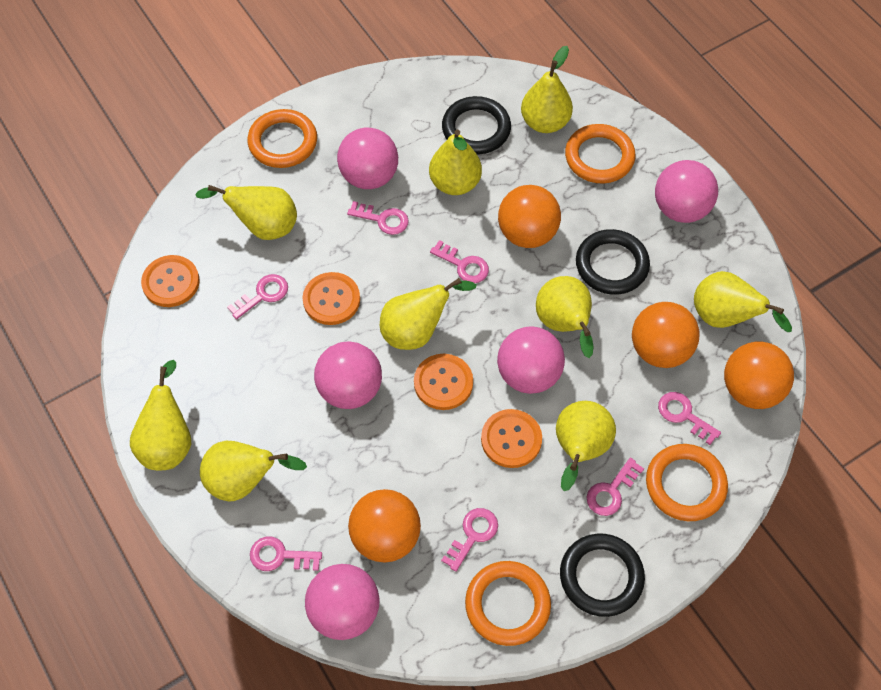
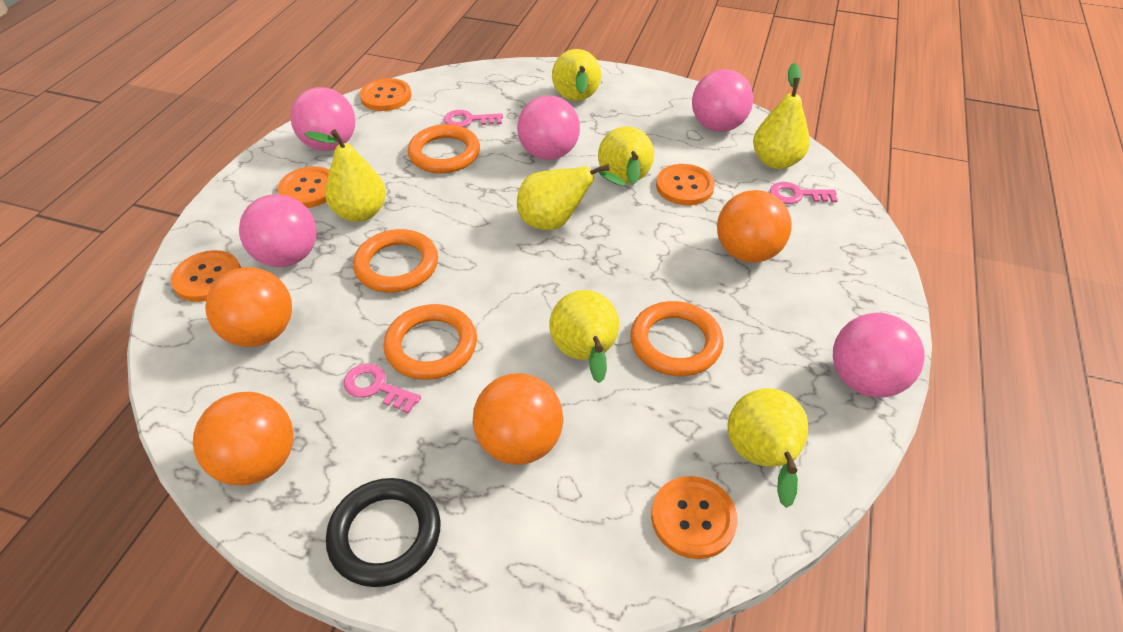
black ring: 3 -> 1
orange button: 4 -> 5
pink key: 7 -> 3
yellow pear: 9 -> 7

